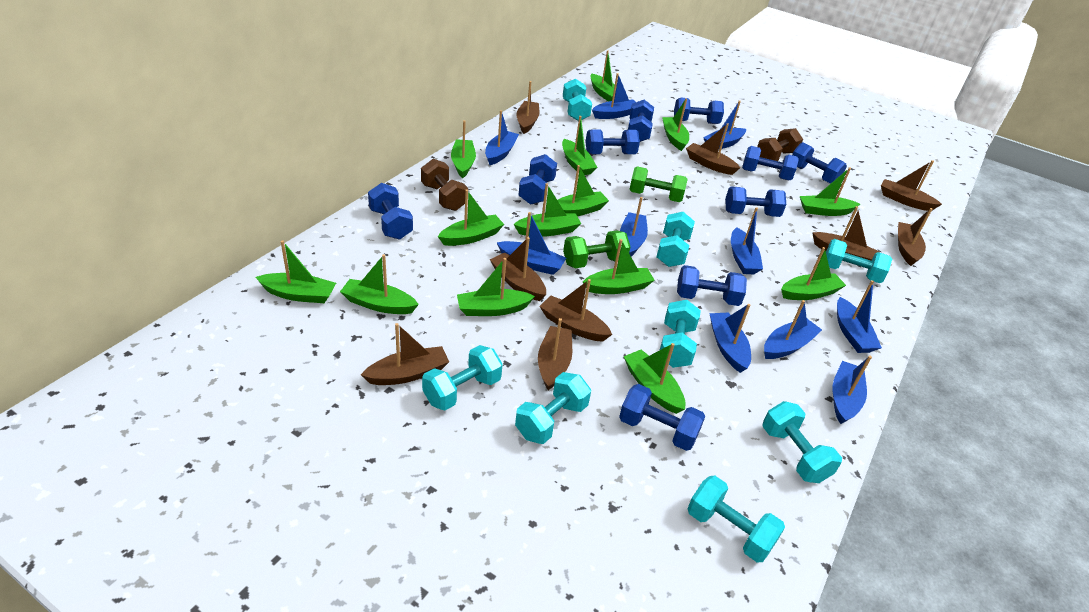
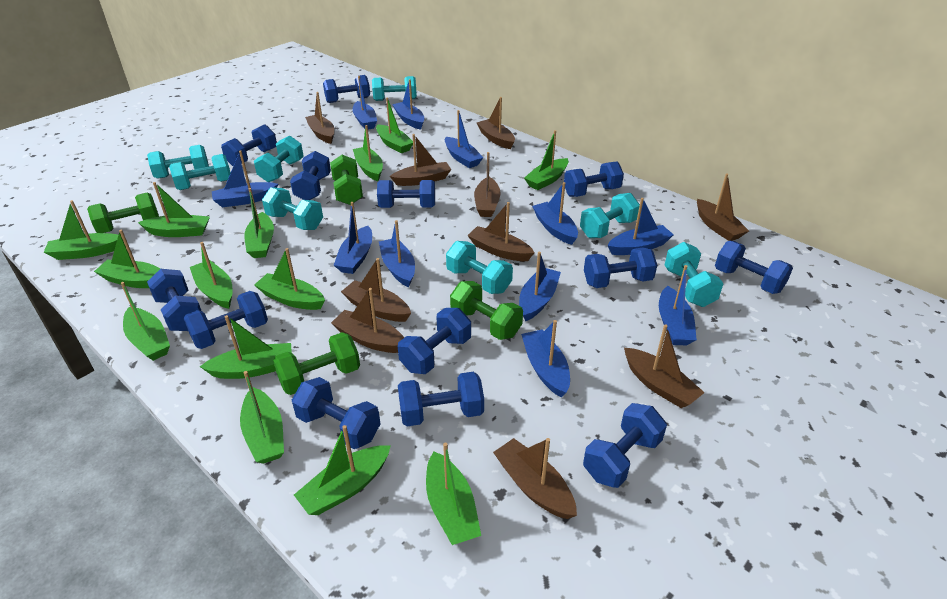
blue boat: 10 -> 11
blue dumbbell: 10 -> 13
brown boat: 9 -> 10
brown dumbbell: 2 -> 0
green dumbbell: 2 -> 4

